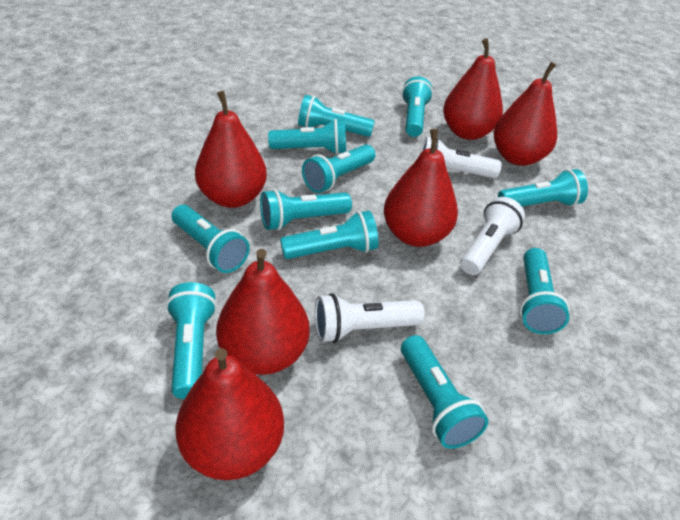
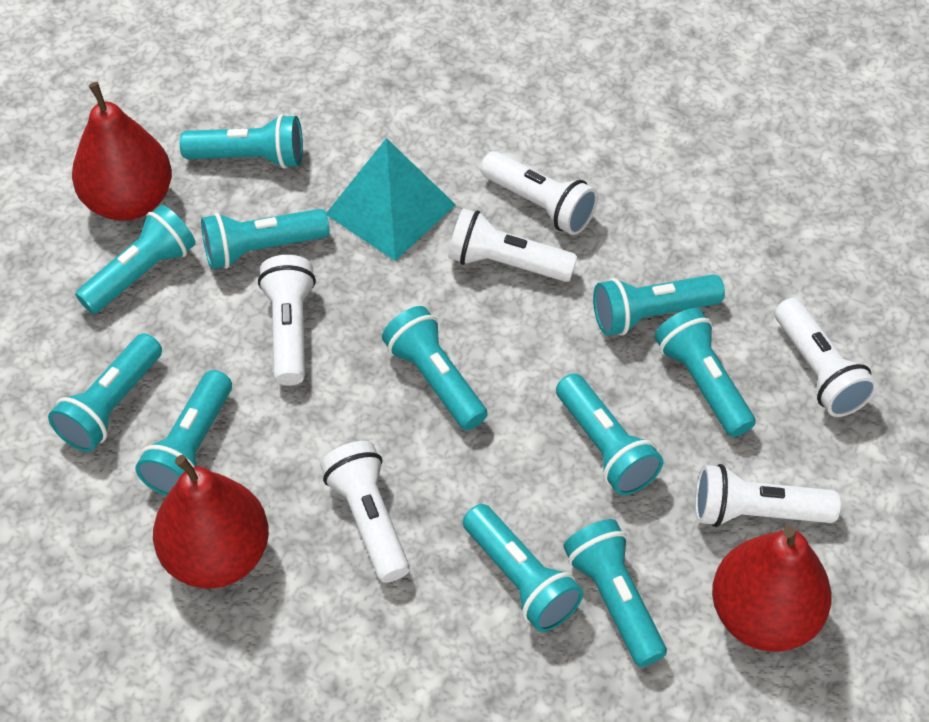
red pear: 6 -> 3
turquoise pyramid: 0 -> 1
white flashlight: 3 -> 6

